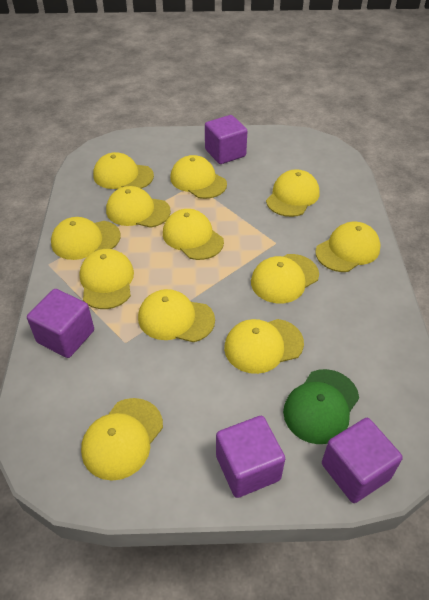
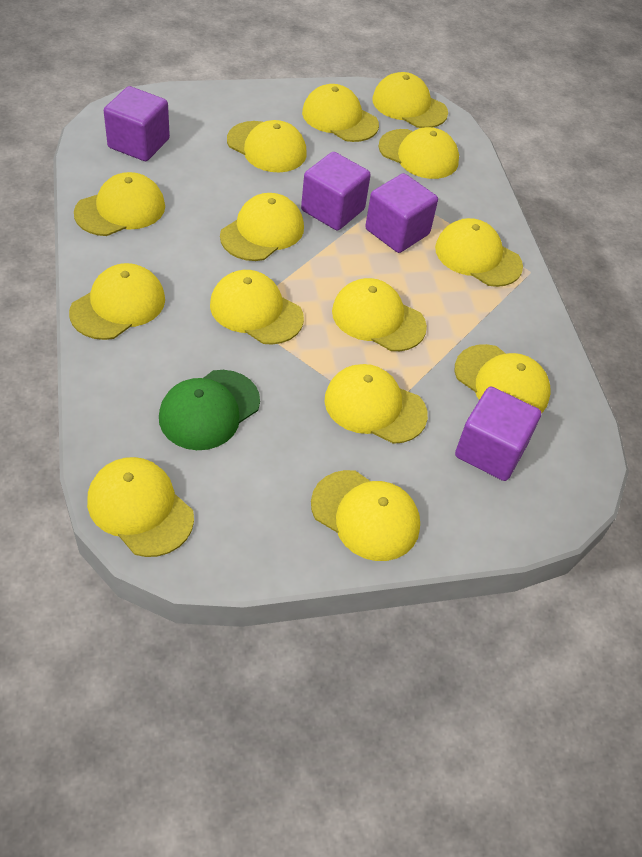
yellow cap: 12 -> 14

